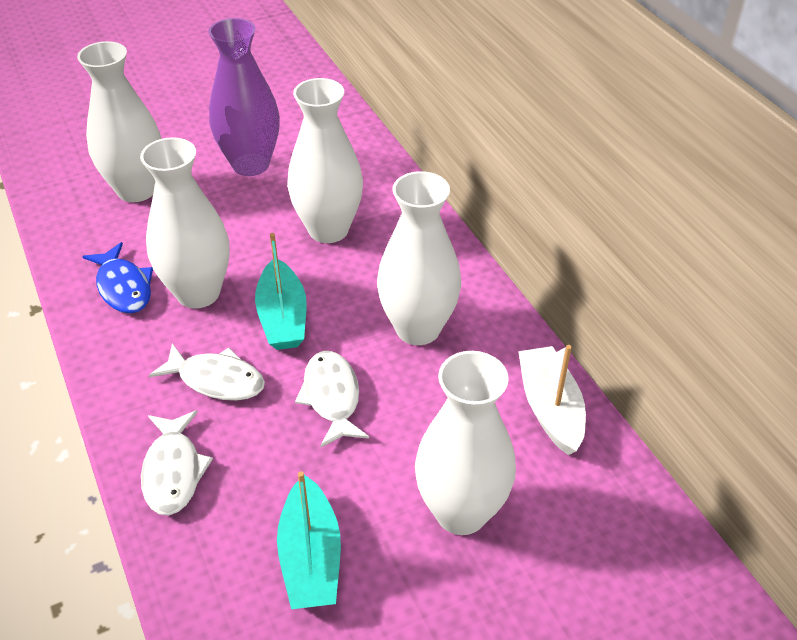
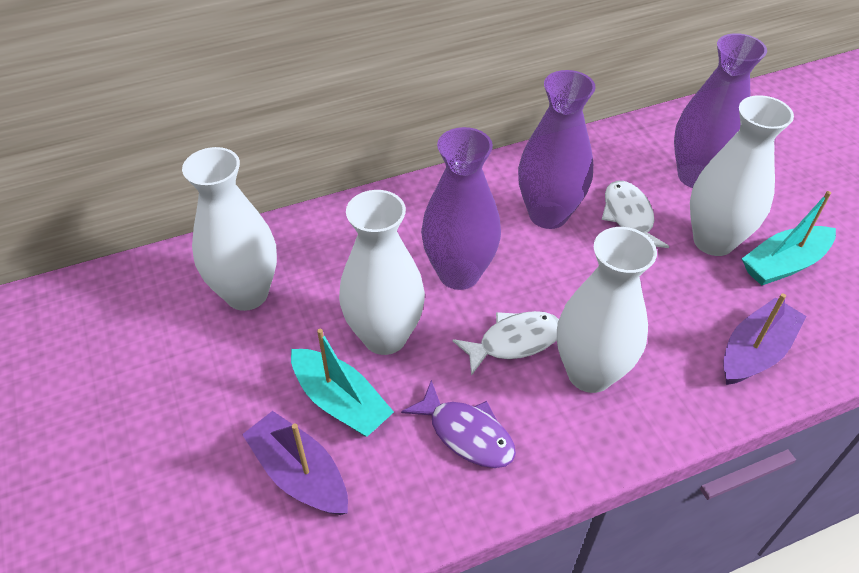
blue fish: 1 -> 0
purple boat: 0 -> 2
purple fish: 0 -> 1
purple vase: 1 -> 3
white boat: 1 -> 0
white fish: 3 -> 2
white vase: 5 -> 4

